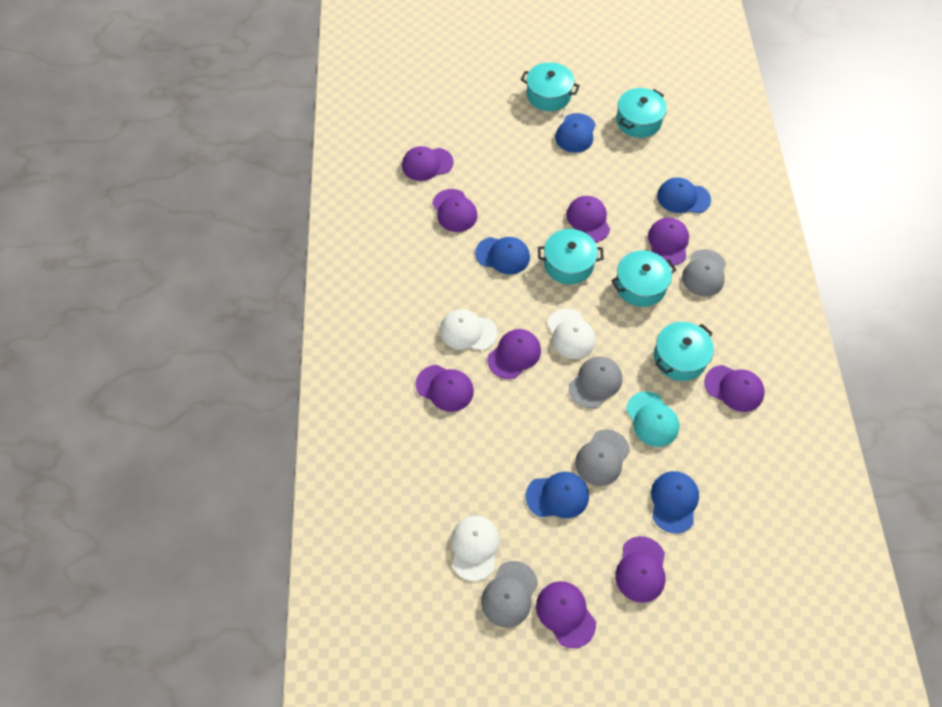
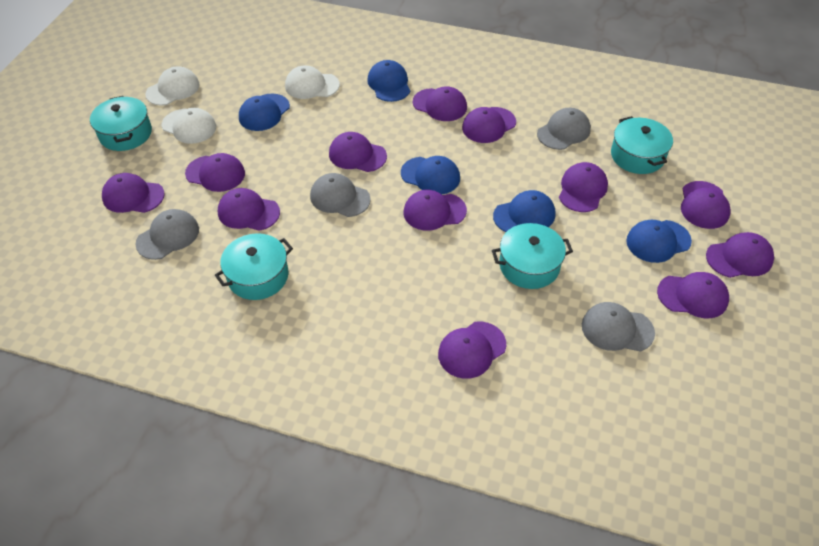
purple cap: 9 -> 12
turquoise cap: 1 -> 0
turquoise pot: 5 -> 4

